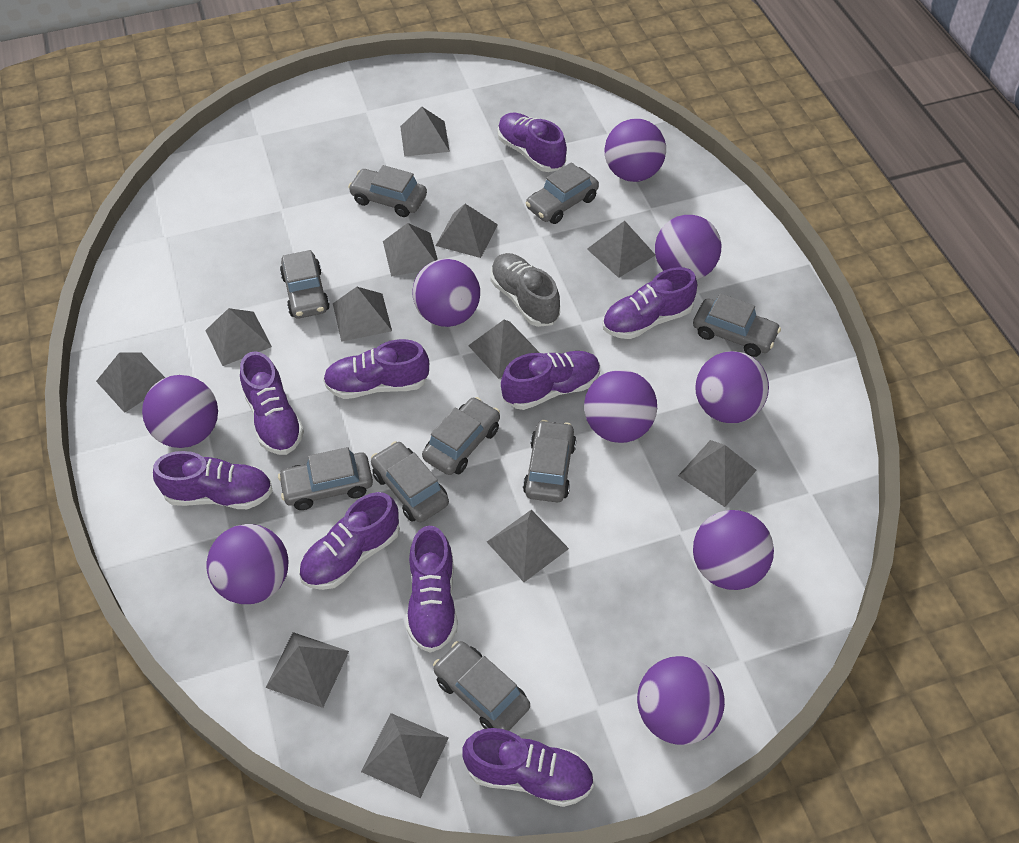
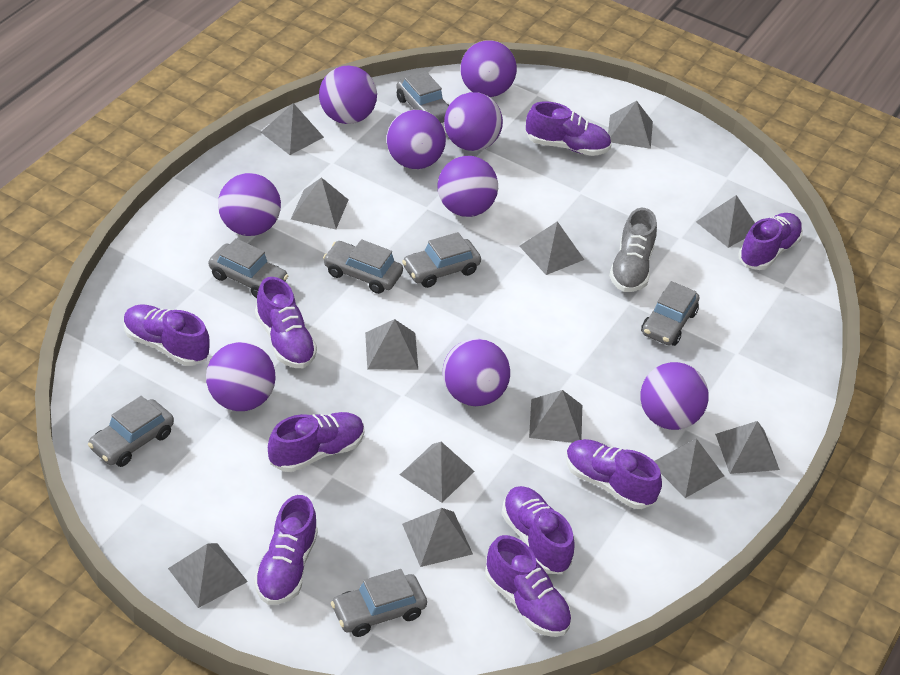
grey car: 9 -> 7

